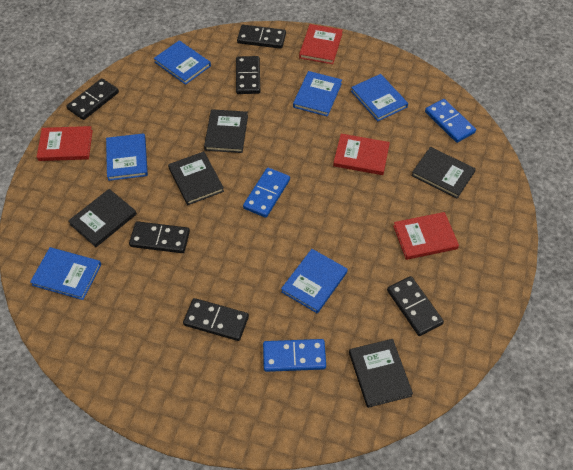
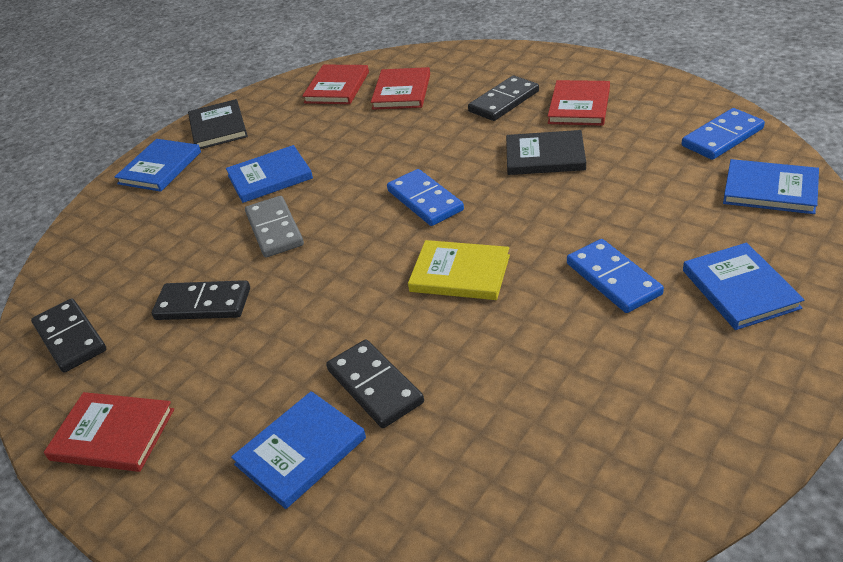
black book: 5 -> 2
black domino: 6 -> 4
blue book: 6 -> 5
grey domino: 0 -> 1
yellow book: 0 -> 1

